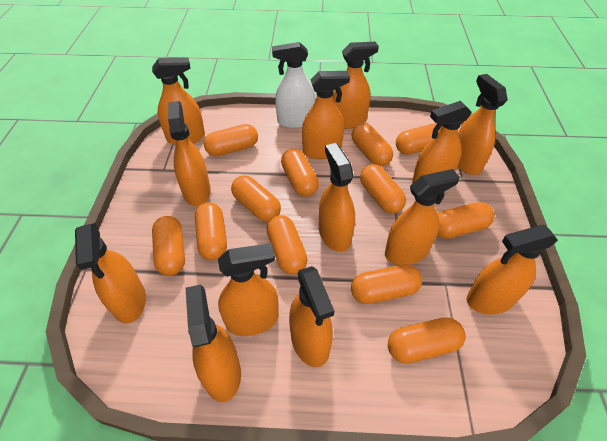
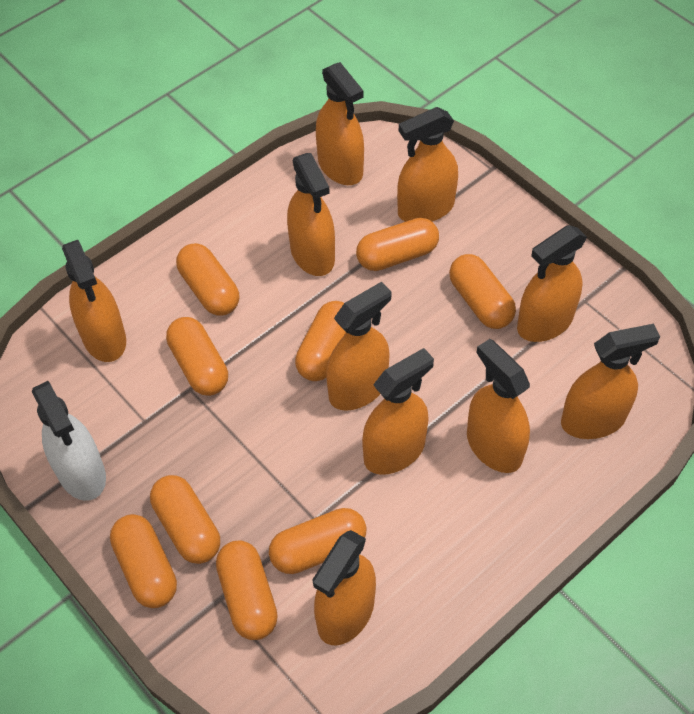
orange capsule: 12 -> 9
orange spray bottle: 13 -> 10

